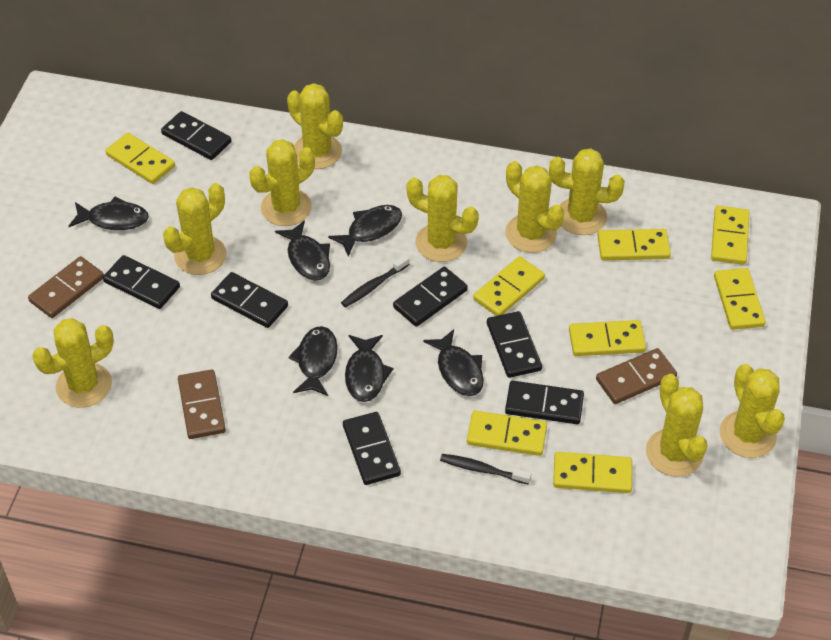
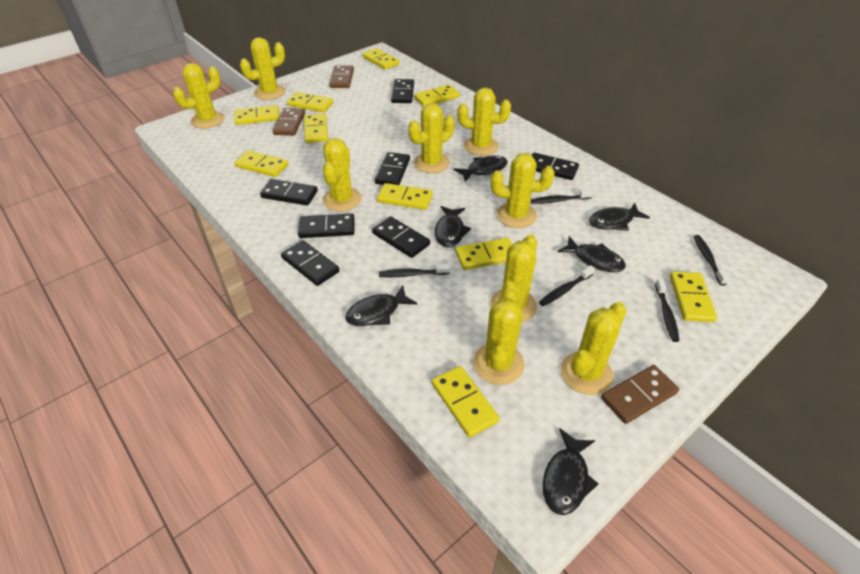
black toothbrush: 2 -> 5
yellow domino: 8 -> 10

